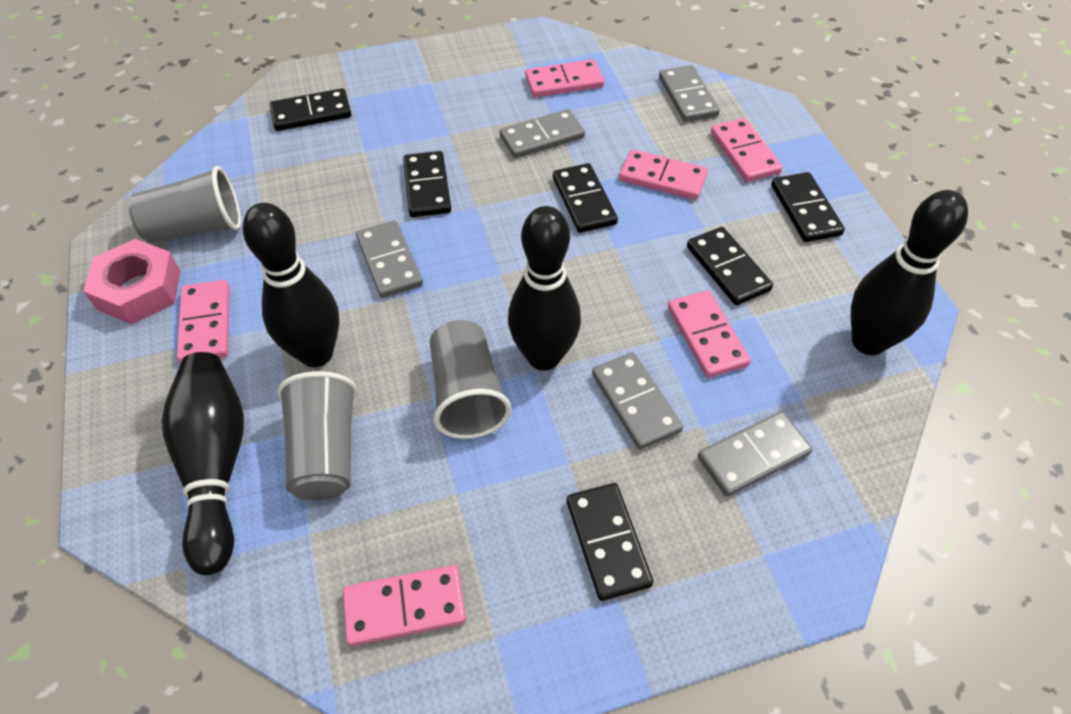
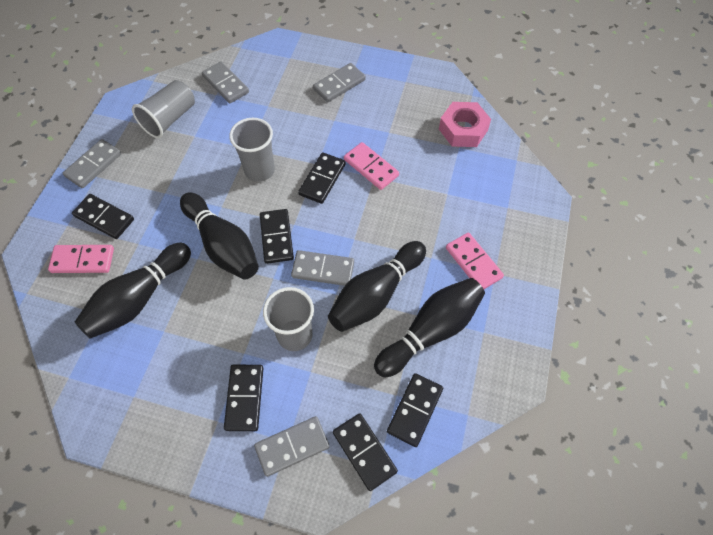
pink domino: 6 -> 3

